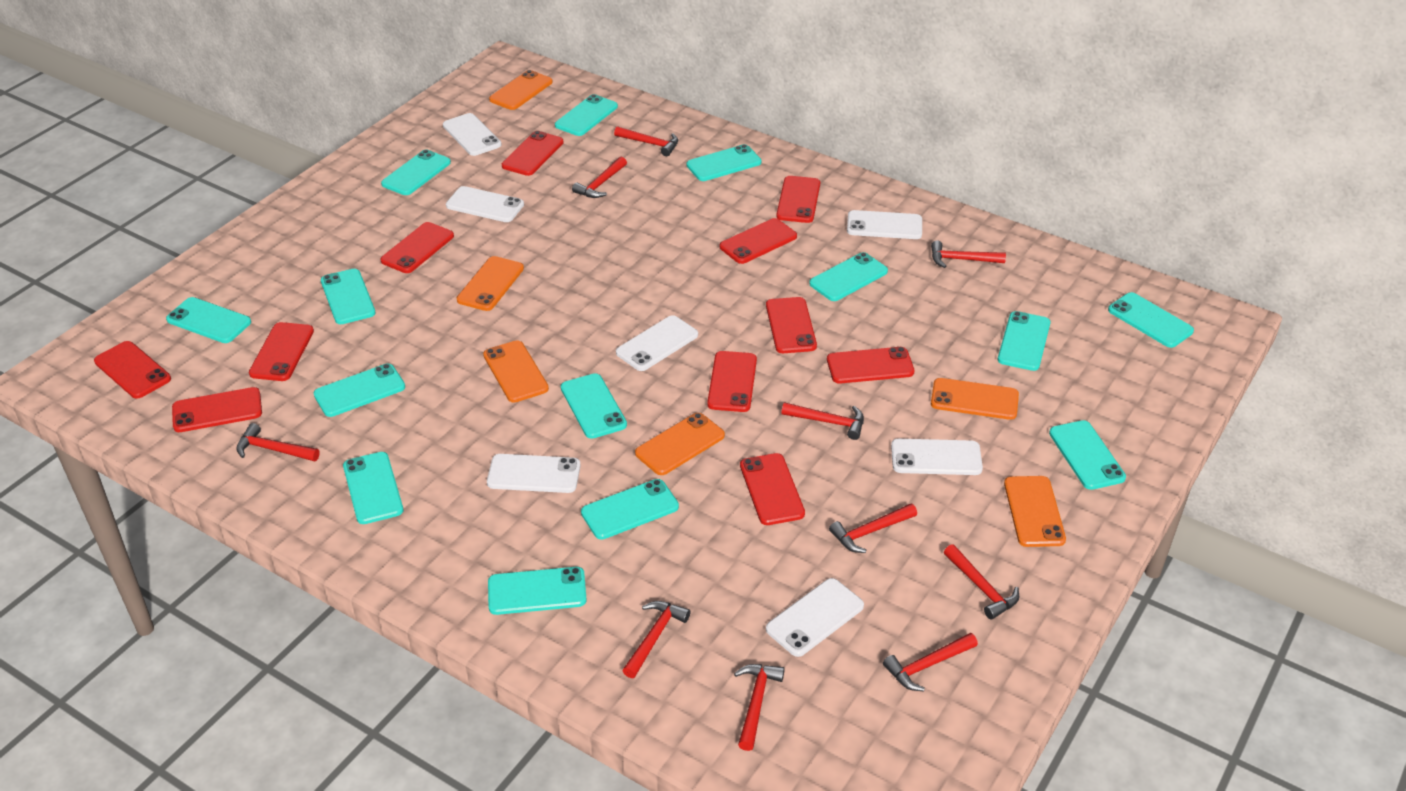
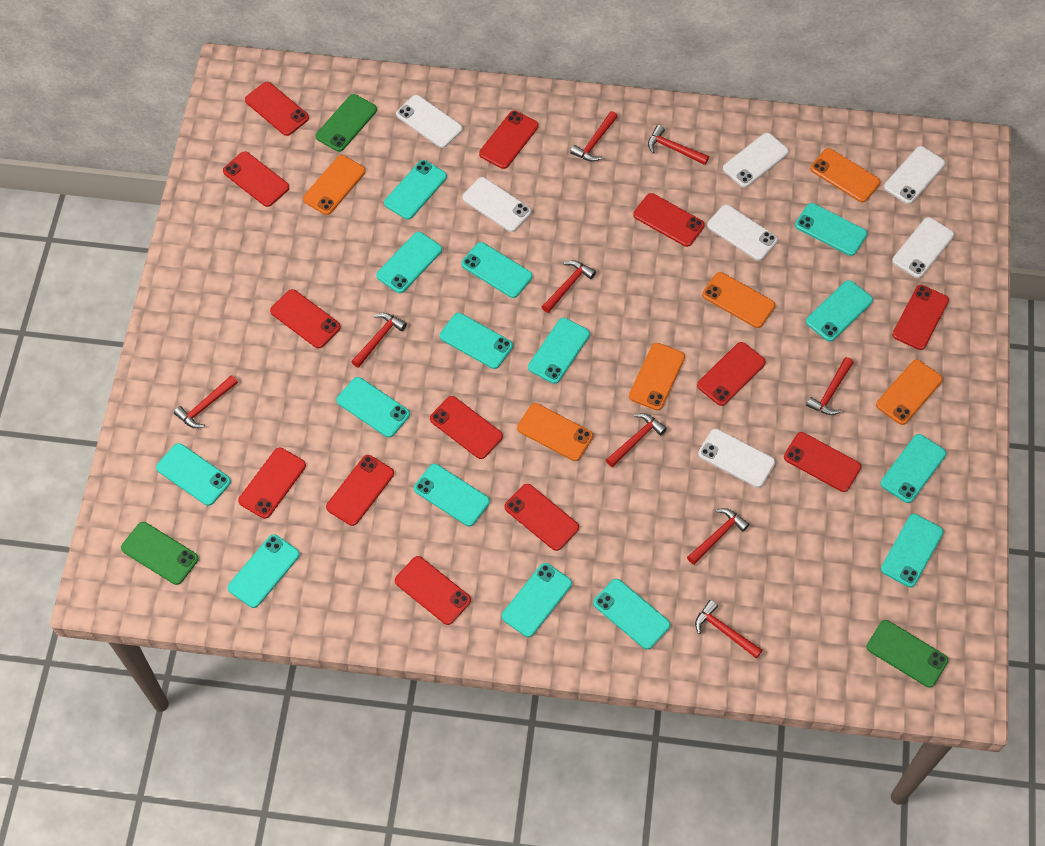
green phone: 0 -> 3
red hammer: 10 -> 9
red phone: 11 -> 13
turquoise phone: 14 -> 15

